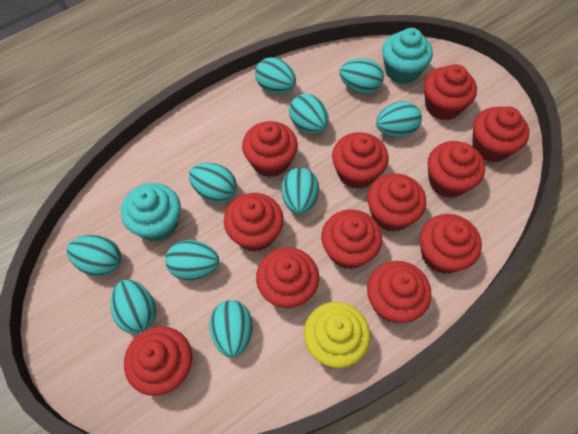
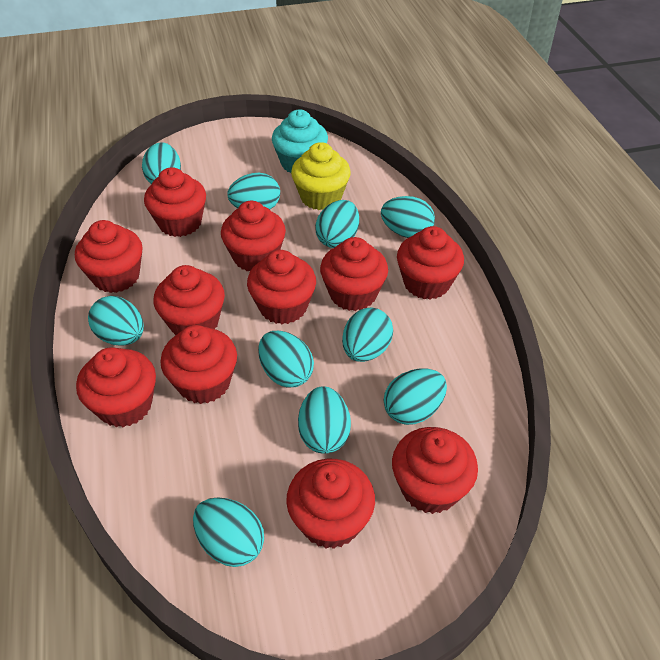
red cupcake: 12 -> 11
turquoise cupcake: 2 -> 1

